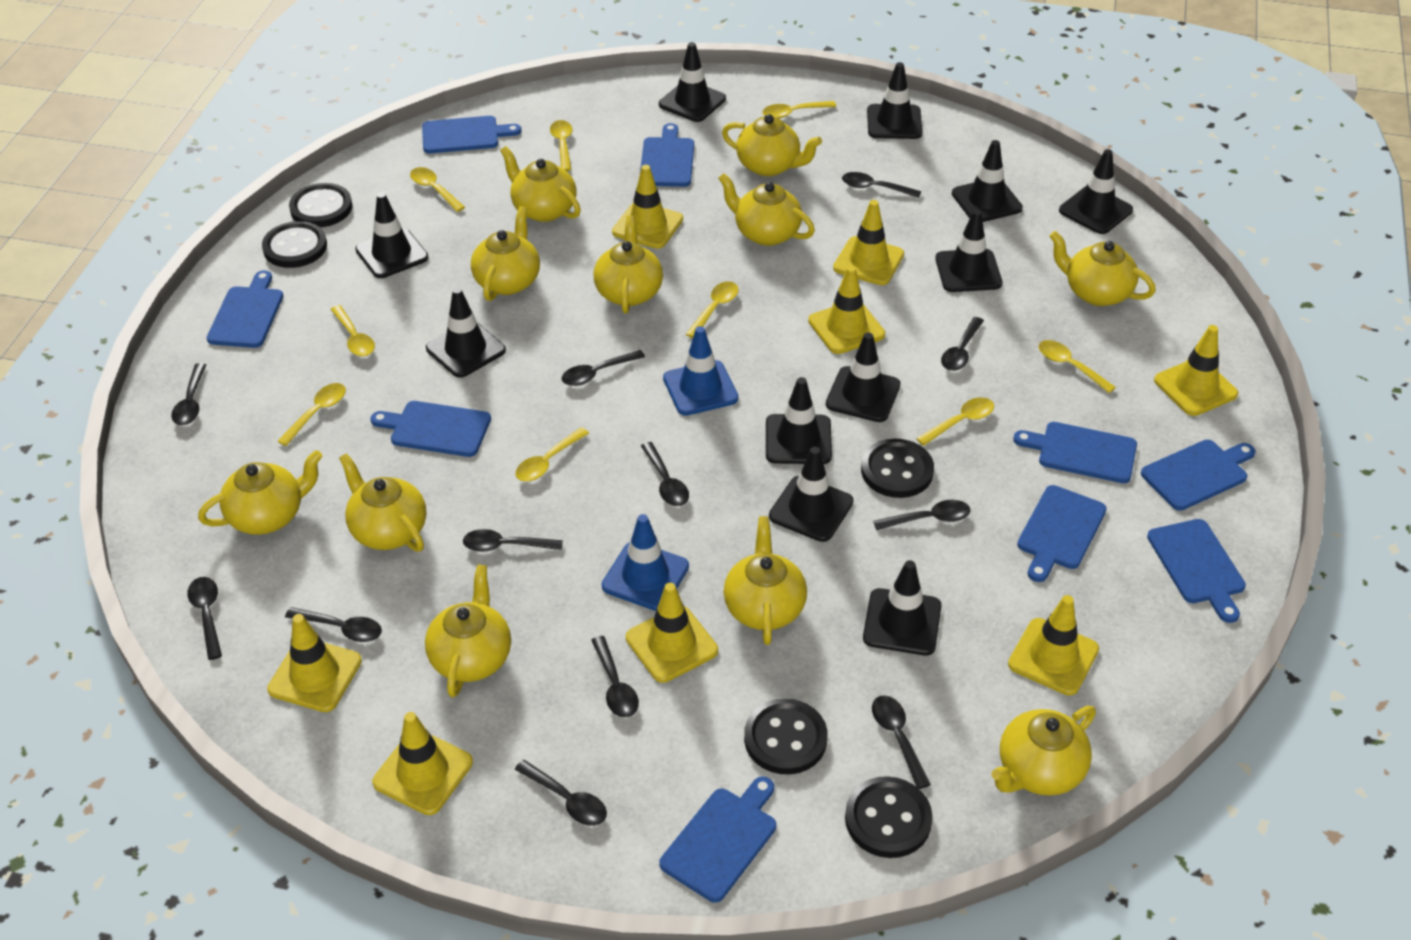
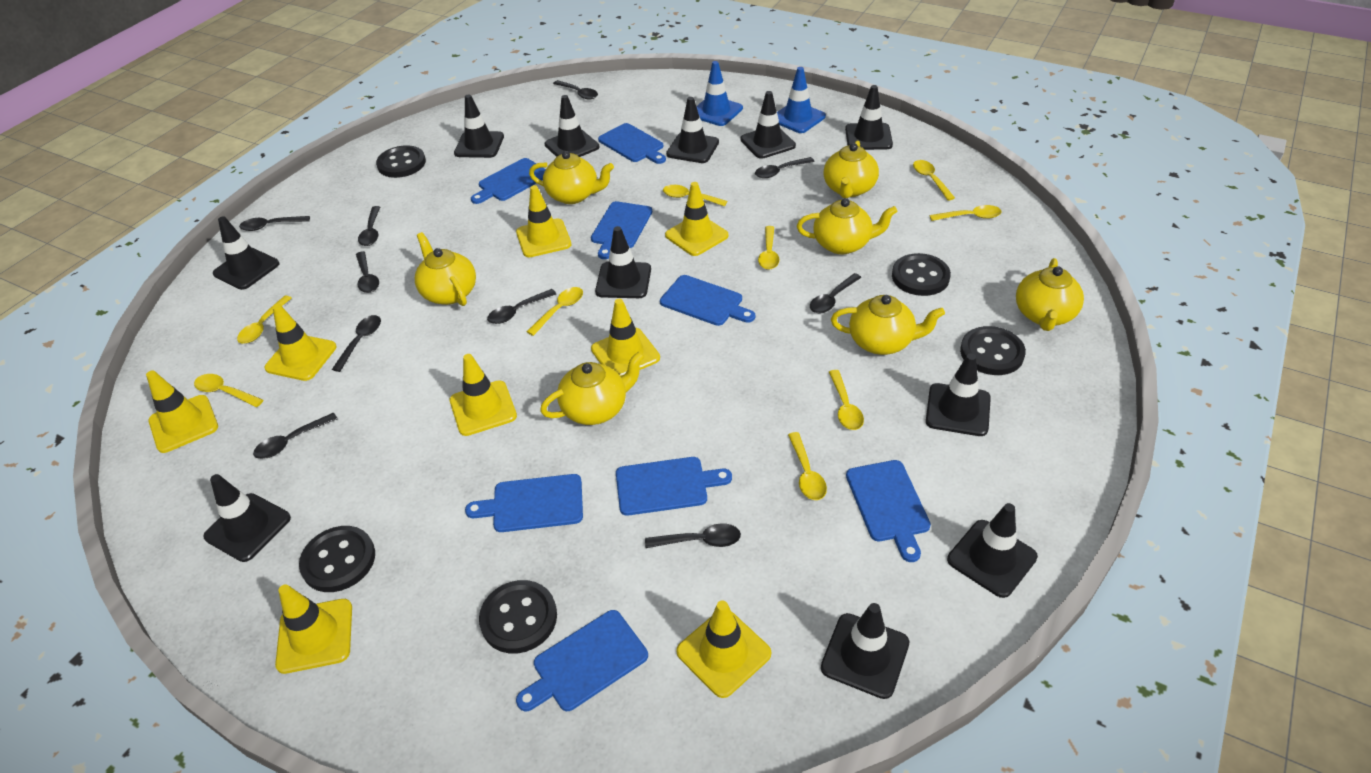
black spoon: 12 -> 10
blue cutting board: 9 -> 8
yellow teapot: 11 -> 7

